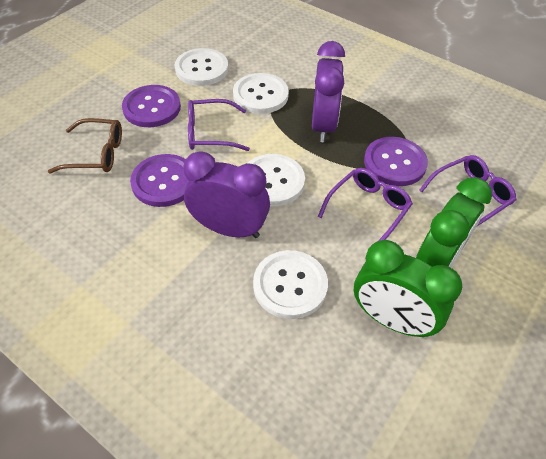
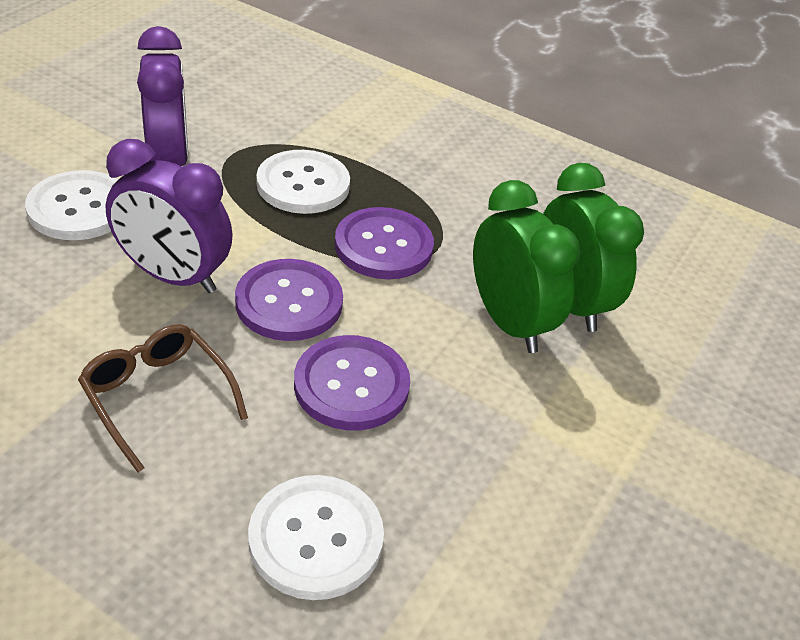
purple glasses: 3 -> 0
white button: 4 -> 3

